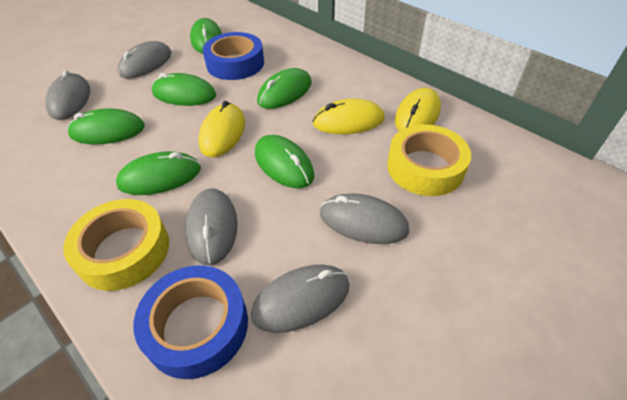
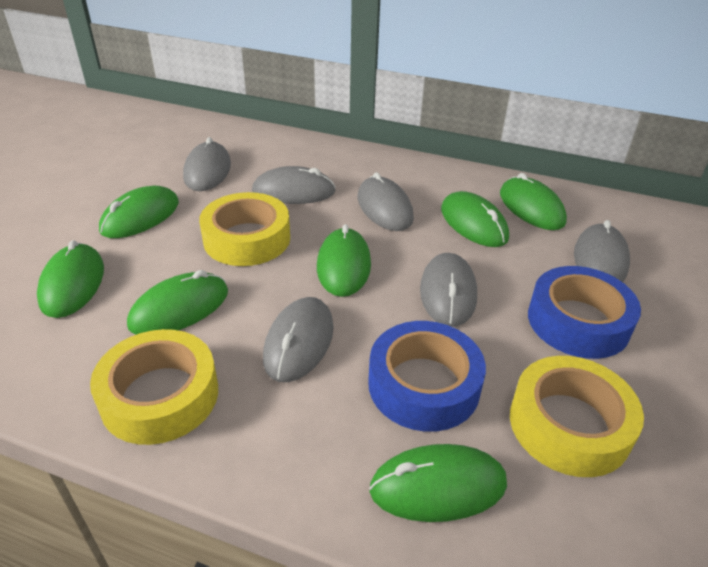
green mouse: 6 -> 7
grey mouse: 5 -> 6
yellow mouse: 3 -> 0
yellow tape: 2 -> 3

